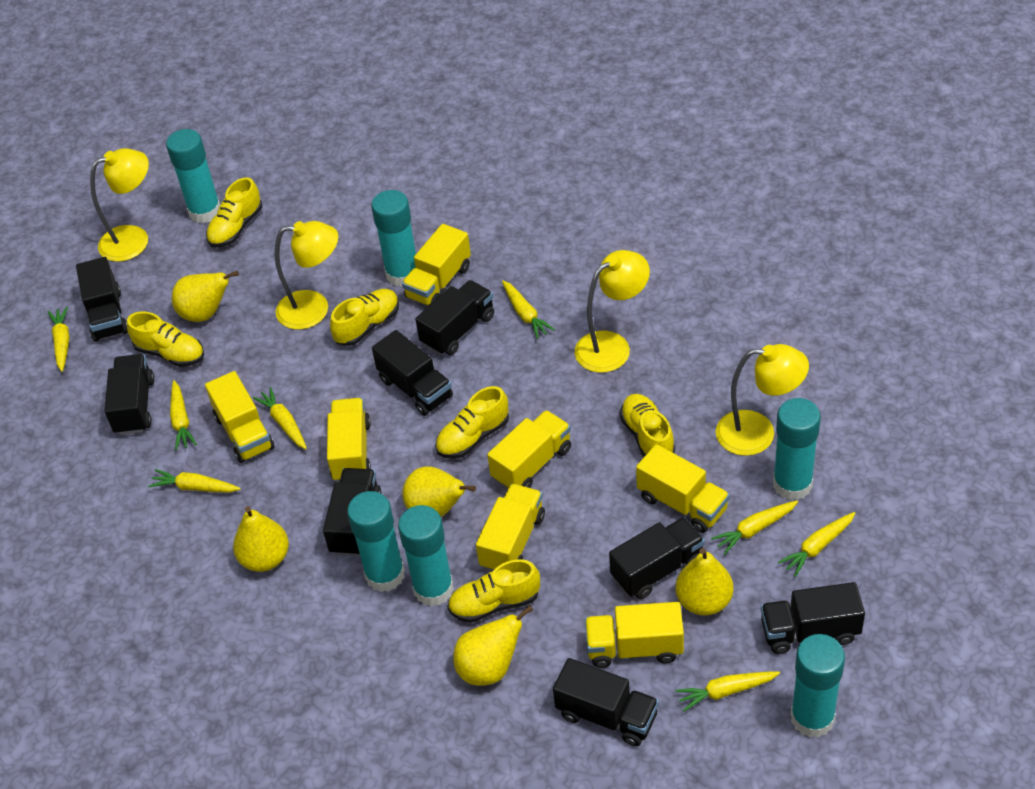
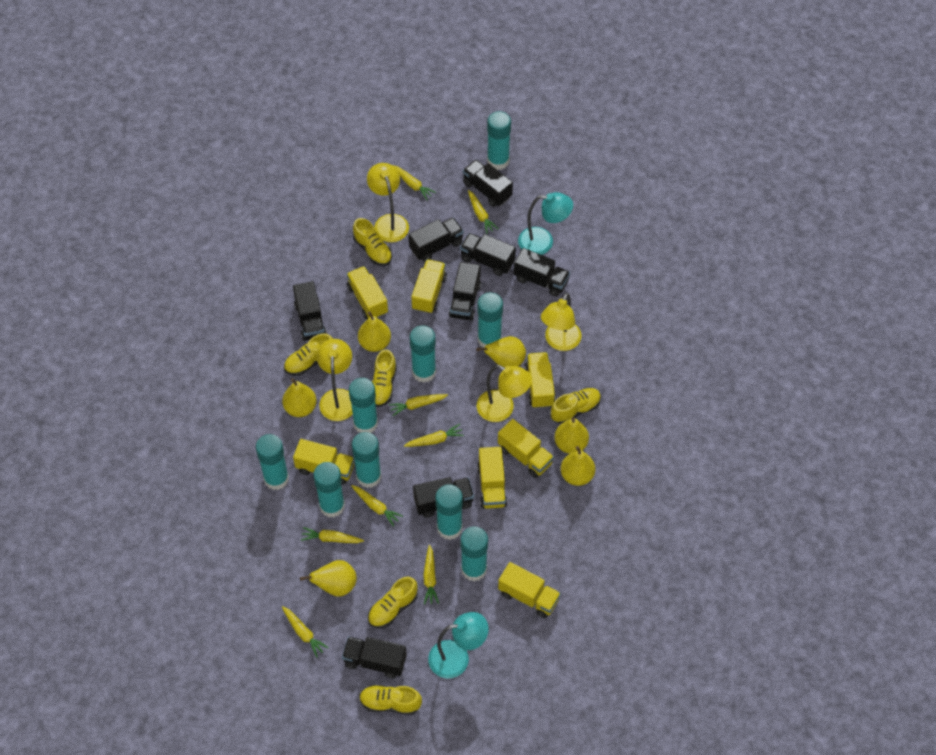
turquoise glue stick: 6 -> 9
turquoise lamp: 0 -> 2
yellow pear: 5 -> 6

